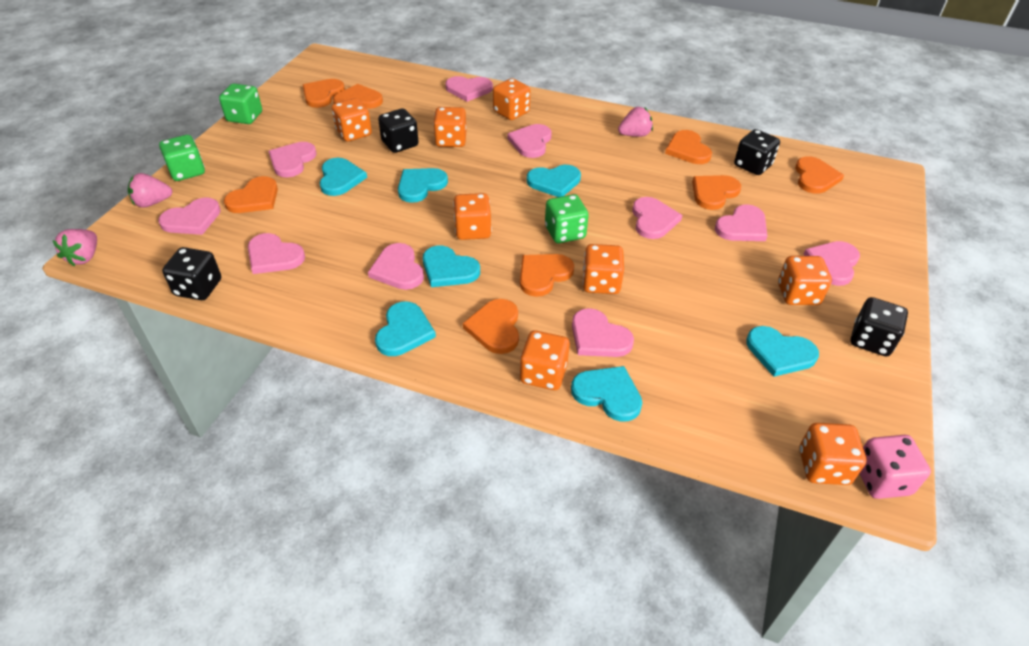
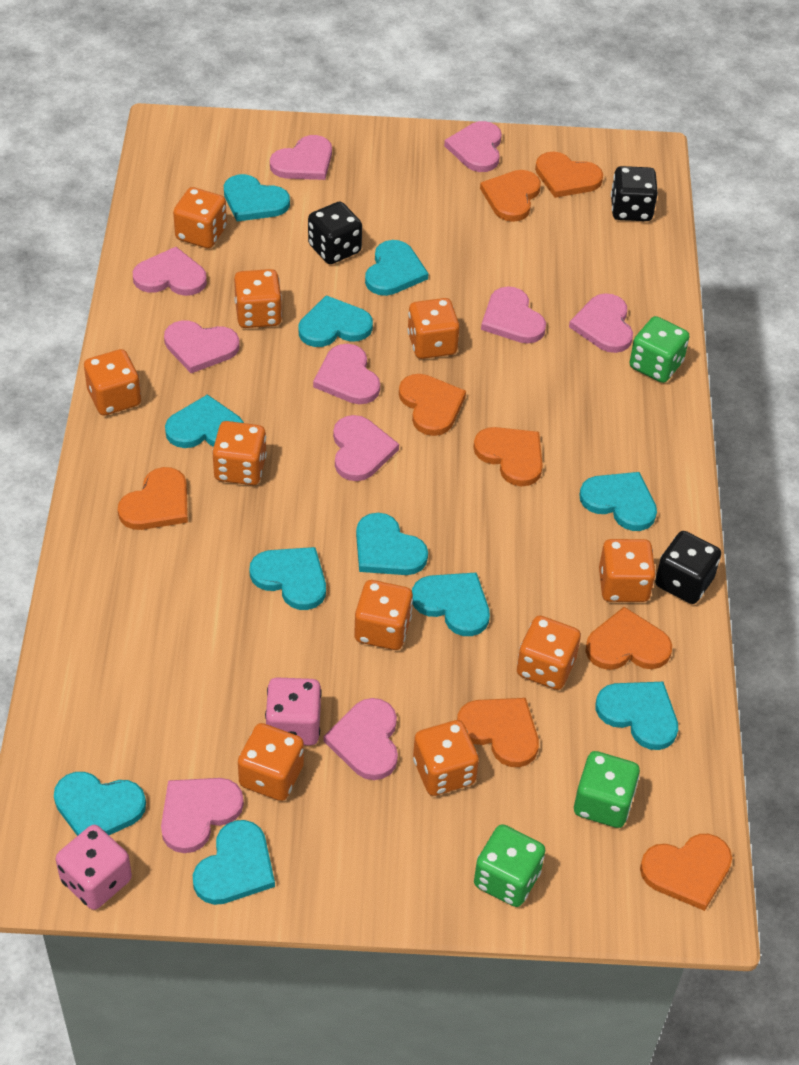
black dice: 4 -> 3
orange dice: 8 -> 10
pink dice: 1 -> 2
pink strawberry: 3 -> 0
turquoise heart: 7 -> 11

